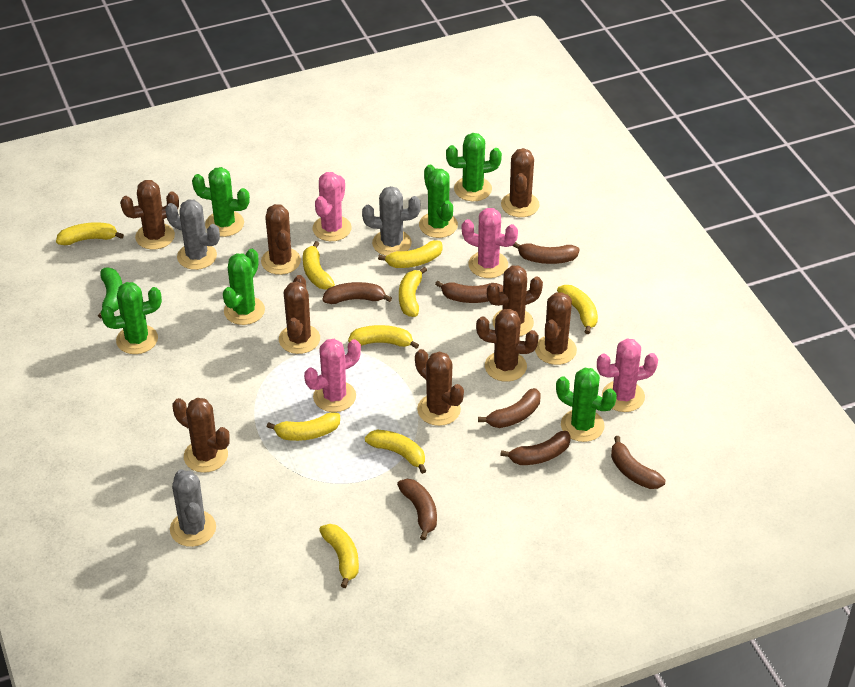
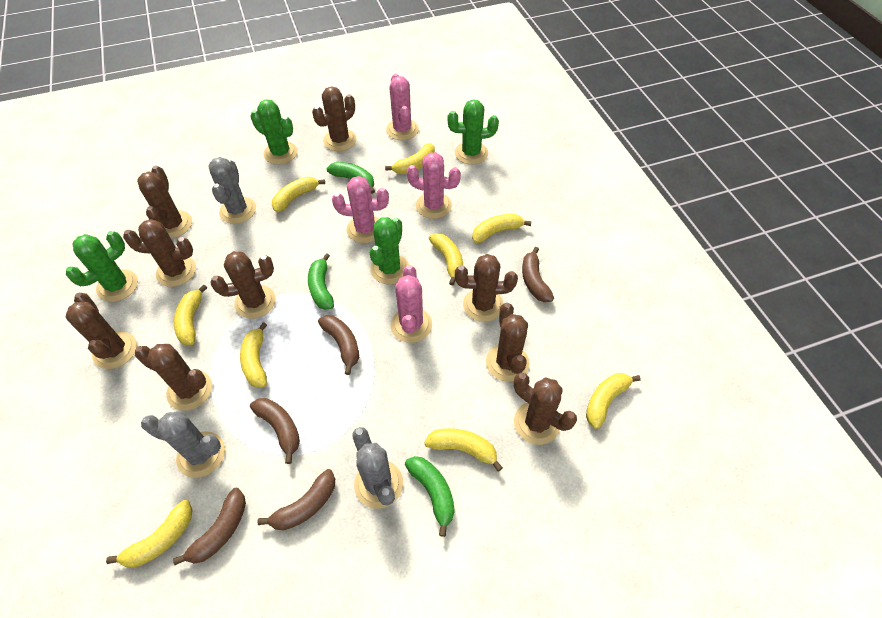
brown banana: 7 -> 5
green banana: 1 -> 3
green cactus: 6 -> 4

